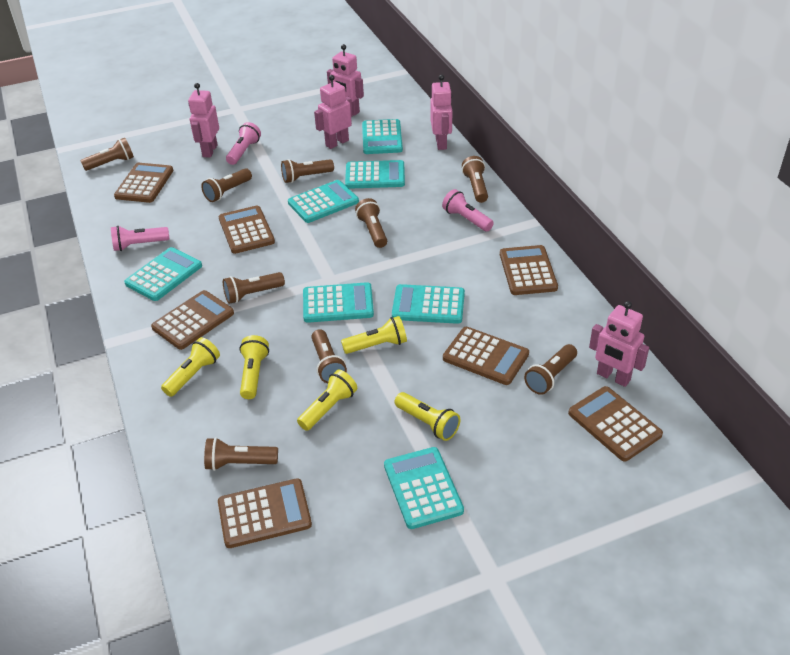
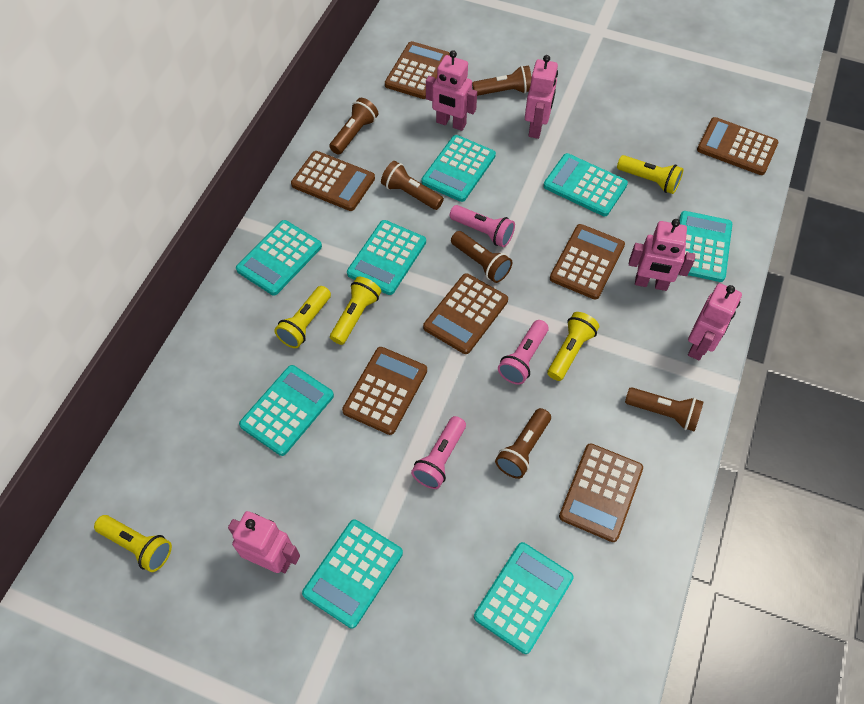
brown flashlight: 9 -> 6
turquoise calculator: 7 -> 8

